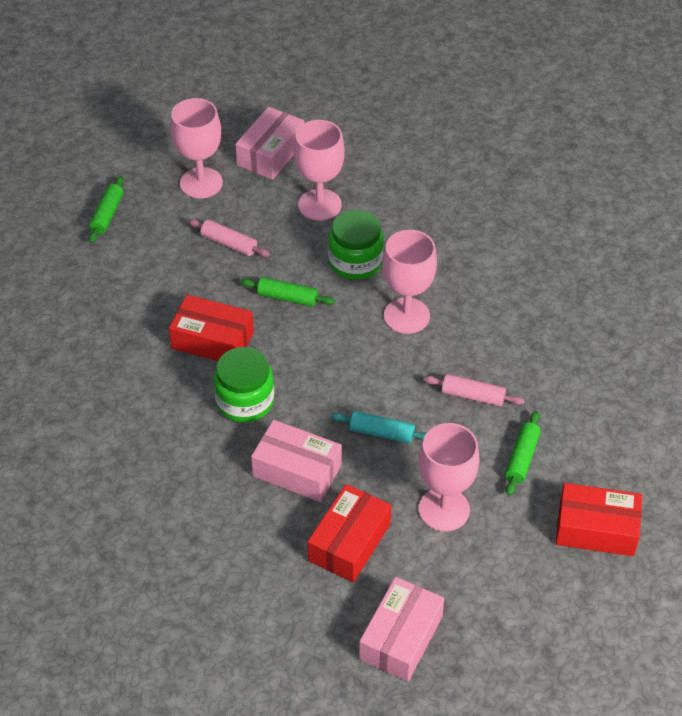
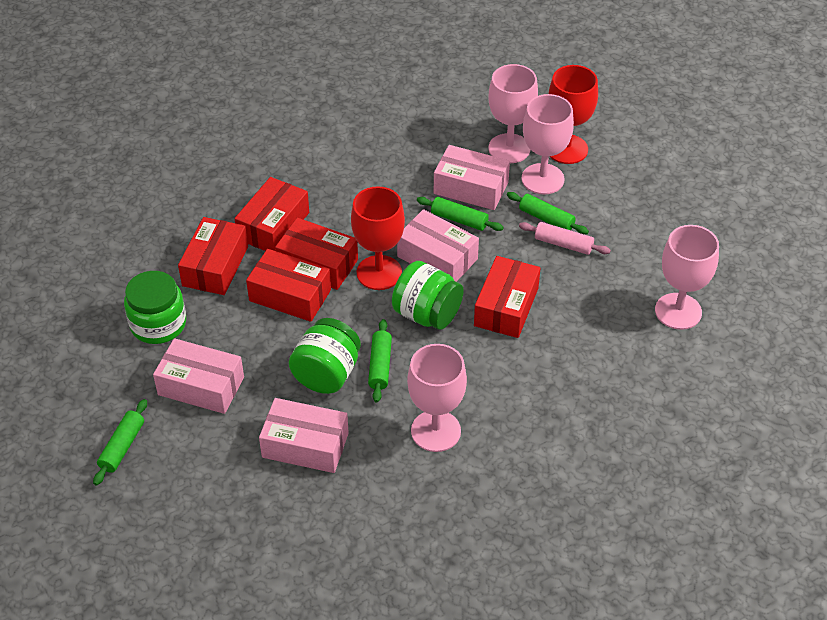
green jar: 2 -> 3
green rolling pin: 3 -> 4
pink box: 3 -> 4
pink rolling pin: 2 -> 1
red box: 3 -> 5
red goblet: 0 -> 2
turquoise rolling pin: 1 -> 0

